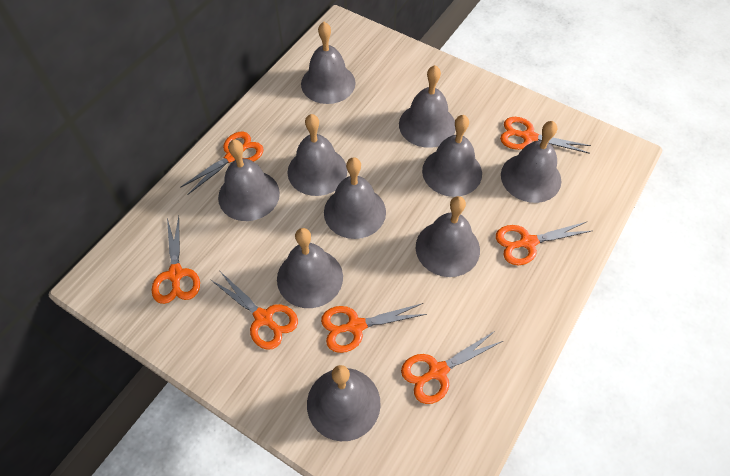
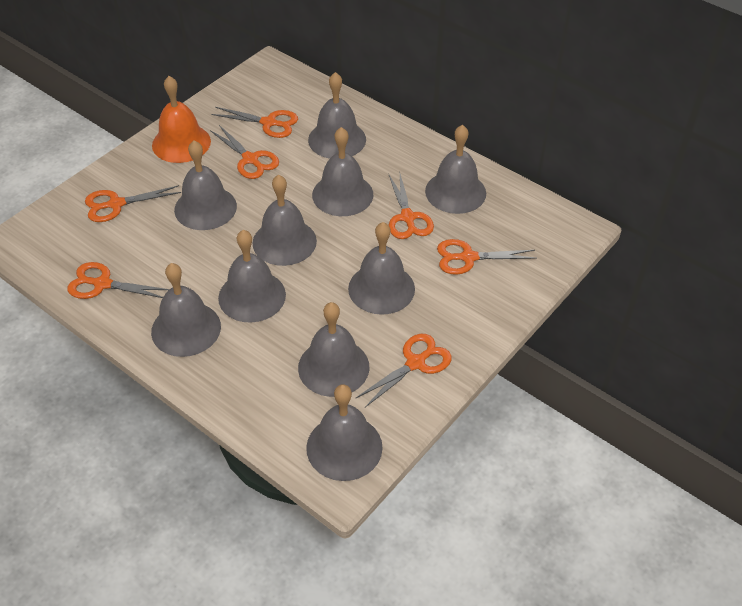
orange bell: 0 -> 1

